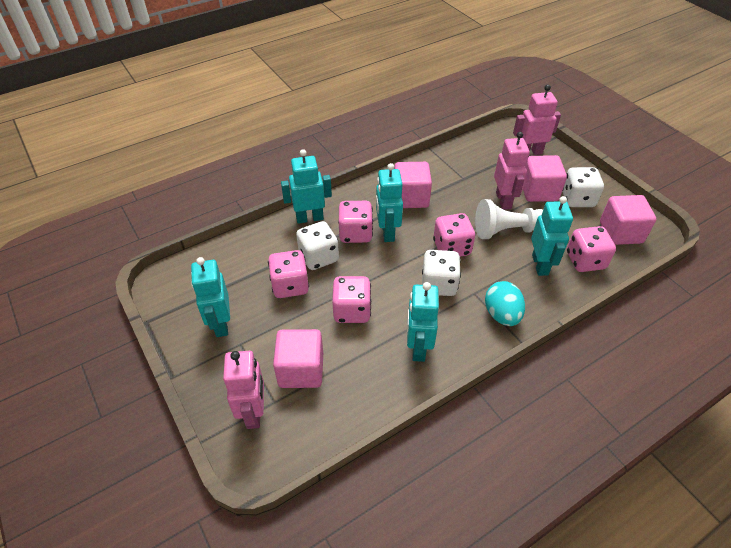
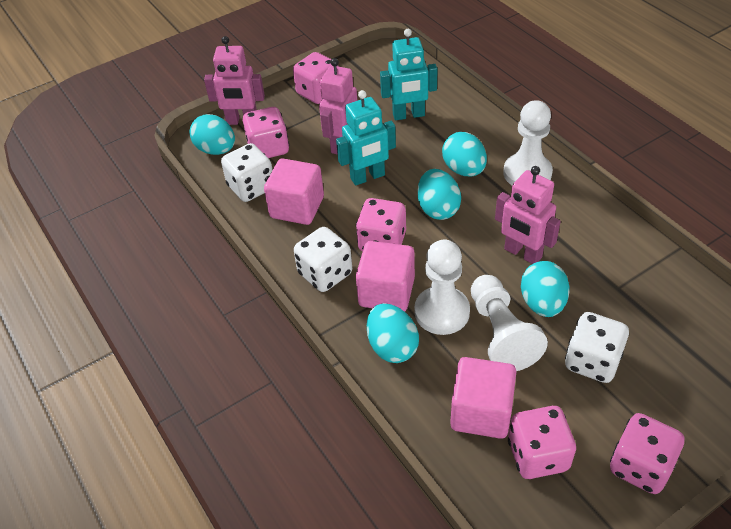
pink cube: 4 -> 3
turquoise egg: 1 -> 5
turquoise robot: 5 -> 2
white pawn: 1 -> 3

